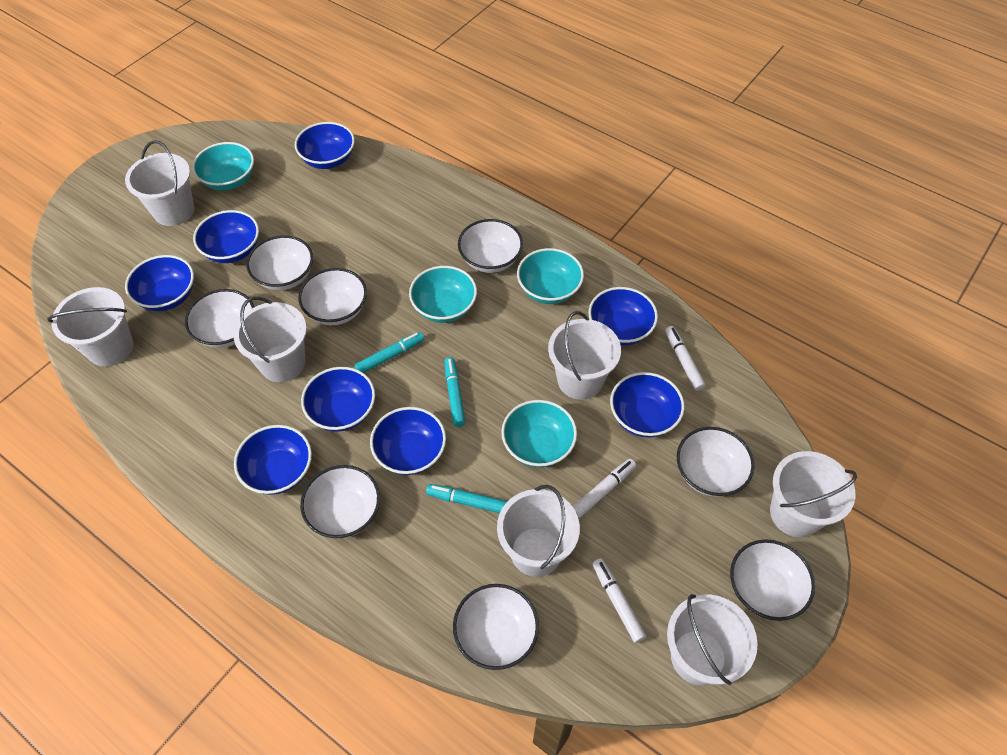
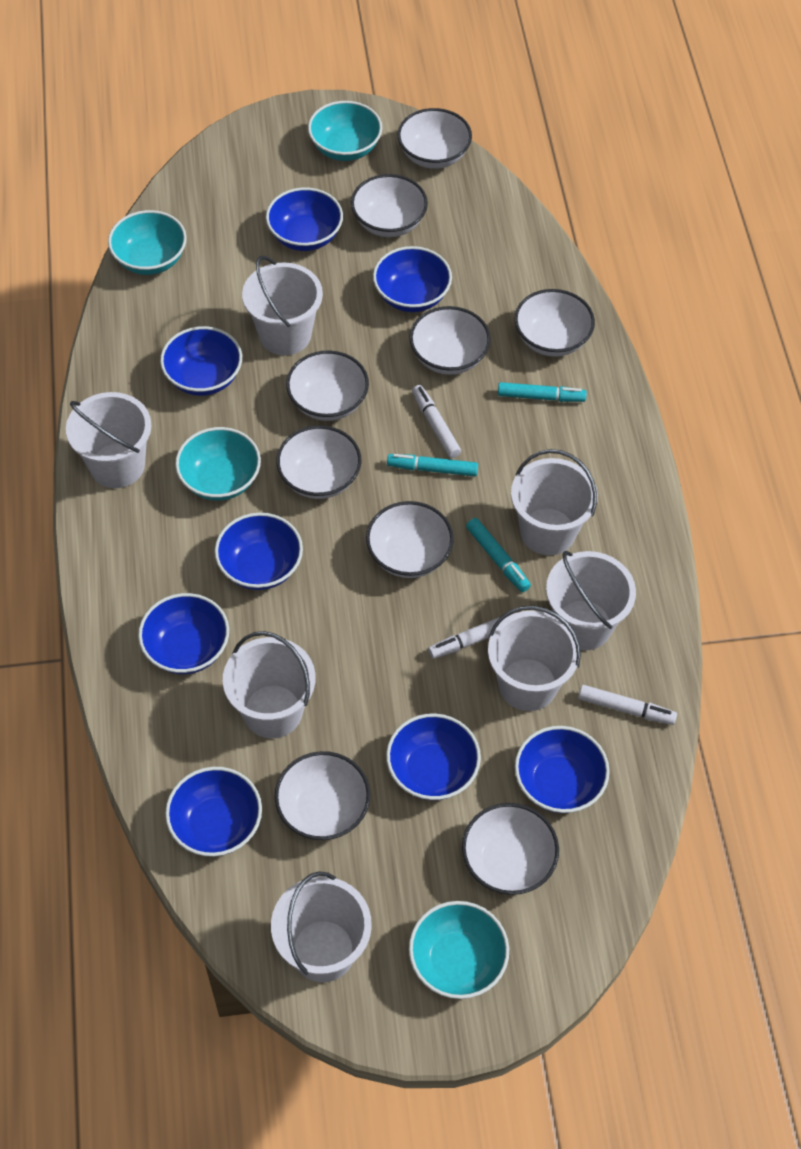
white bowl: 8 -> 9

